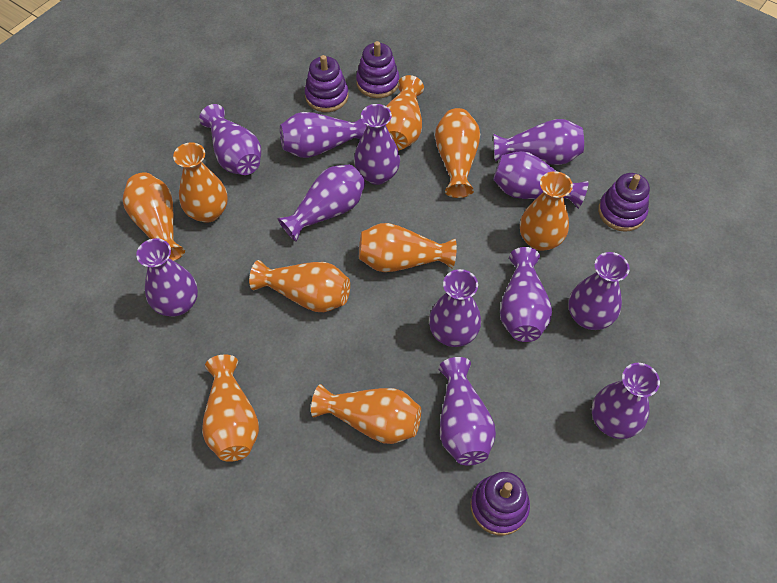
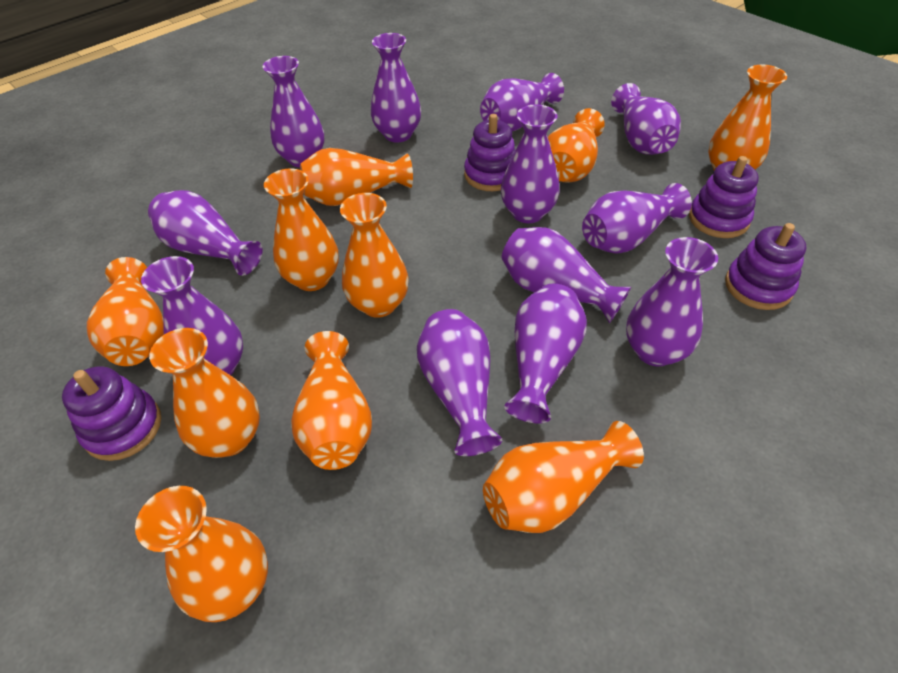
orange vase: 9 -> 10

